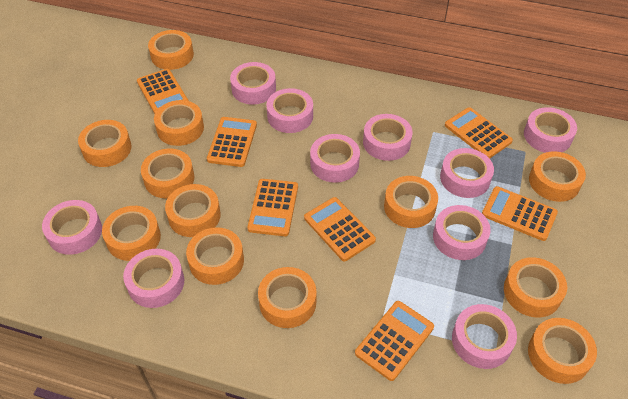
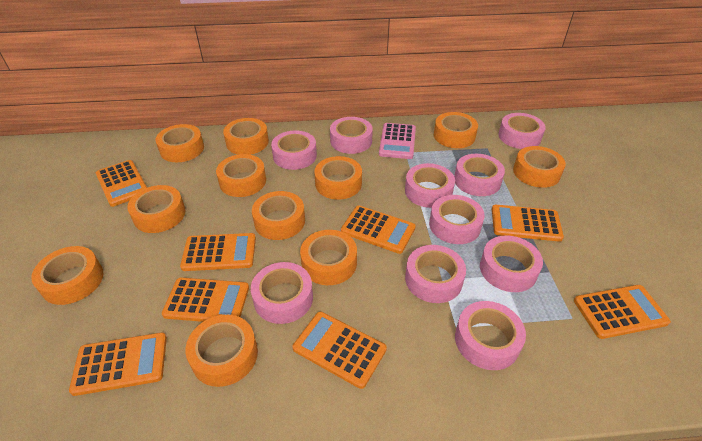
orange calculator: 7 -> 8
orange tape: 12 -> 11
pink calculator: 0 -> 1

